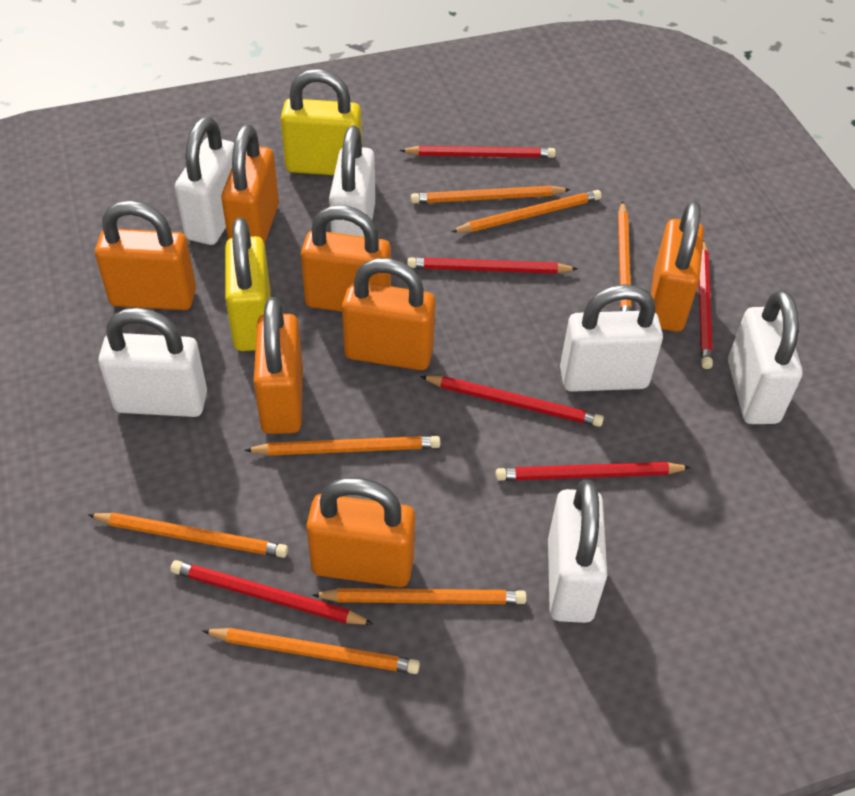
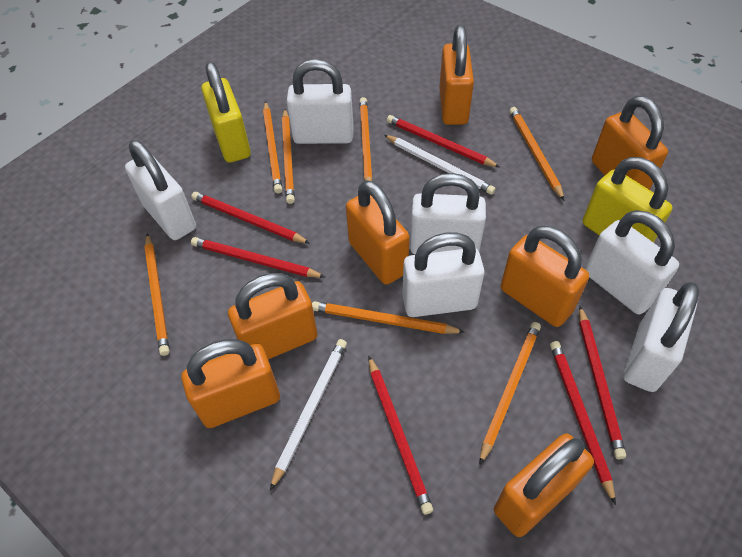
white pencil: 0 -> 2

